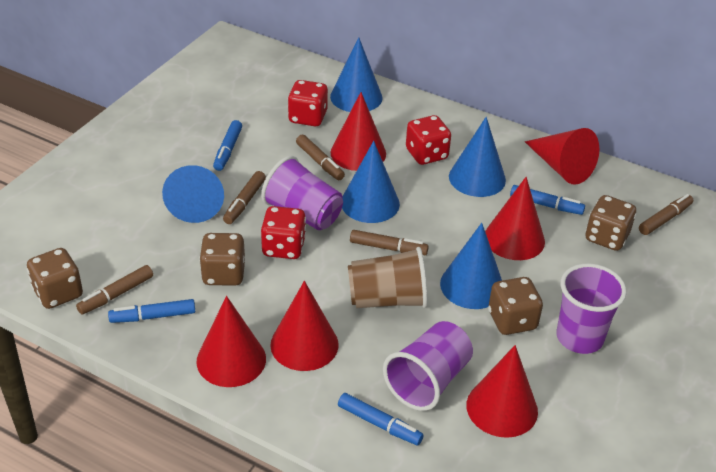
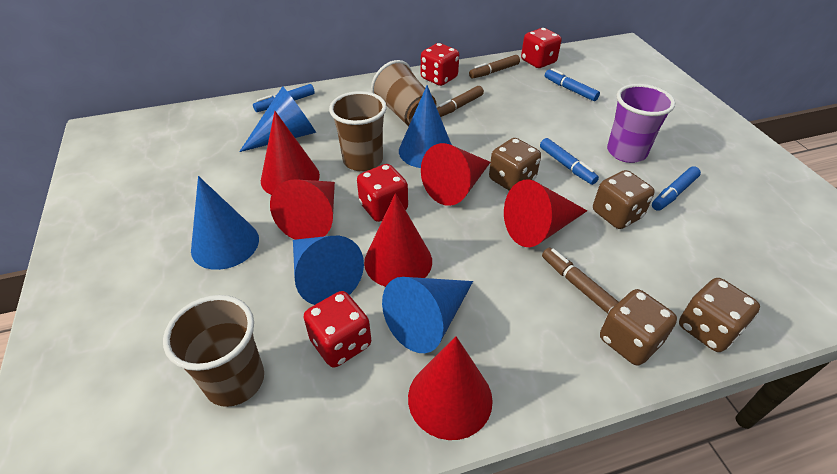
brown cup: 1 -> 3
brown marker: 5 -> 3
purple cup: 3 -> 1
red dice: 3 -> 4

